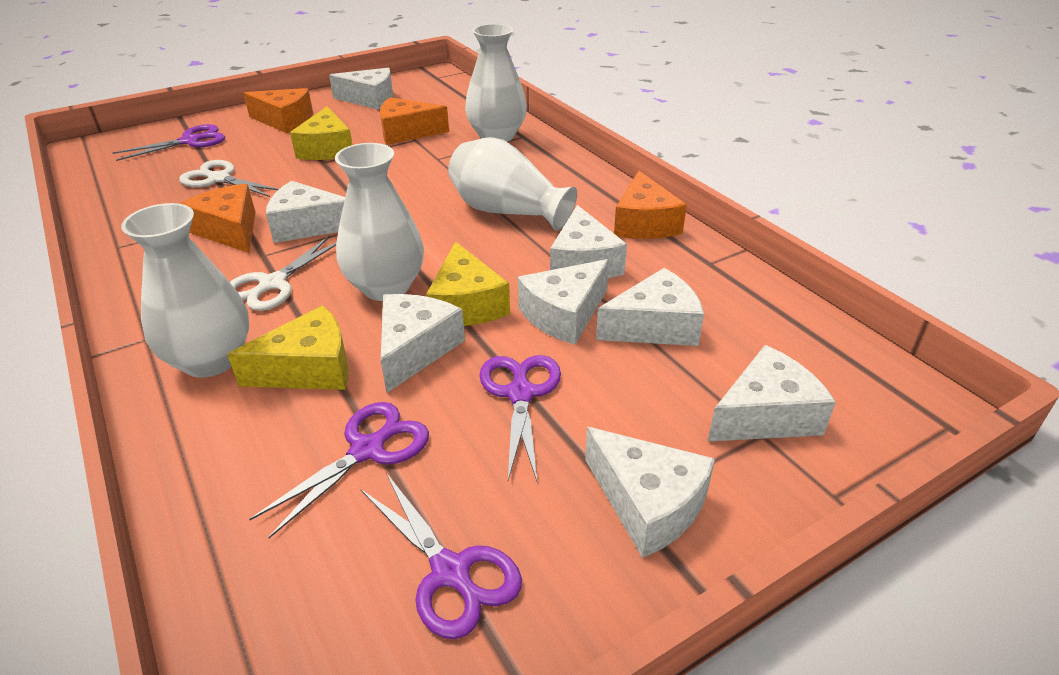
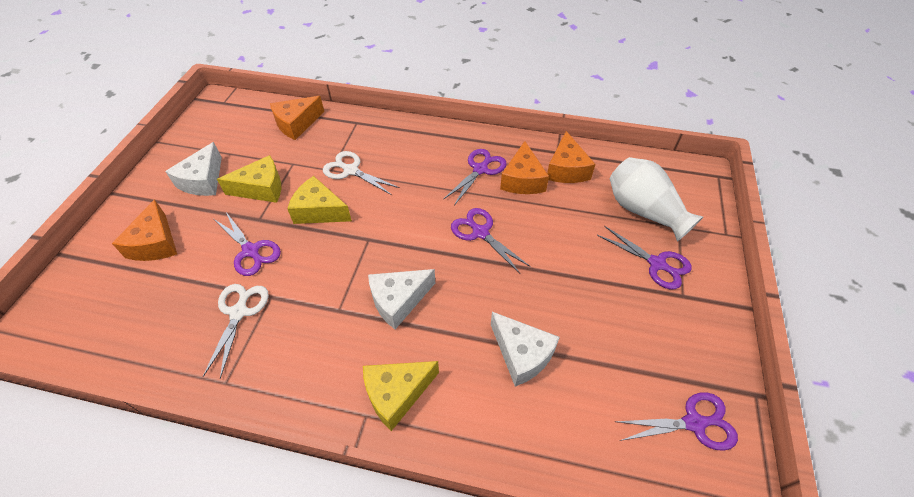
purple scissors: 4 -> 5
white cheese: 8 -> 3
white vase: 4 -> 1

